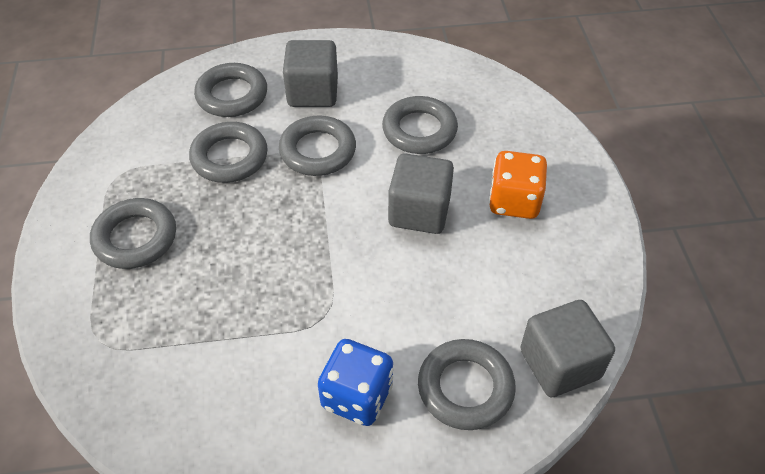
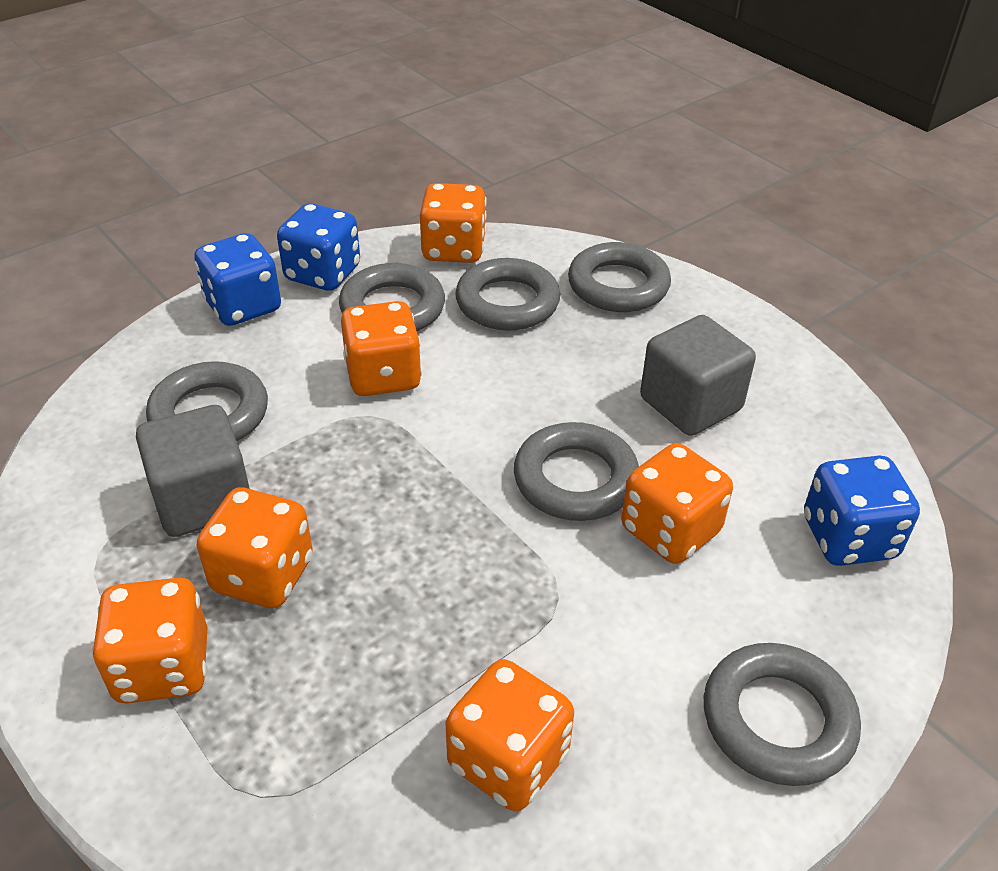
blue dice: 1 -> 3
grey cube: 3 -> 2
orange dice: 1 -> 6

